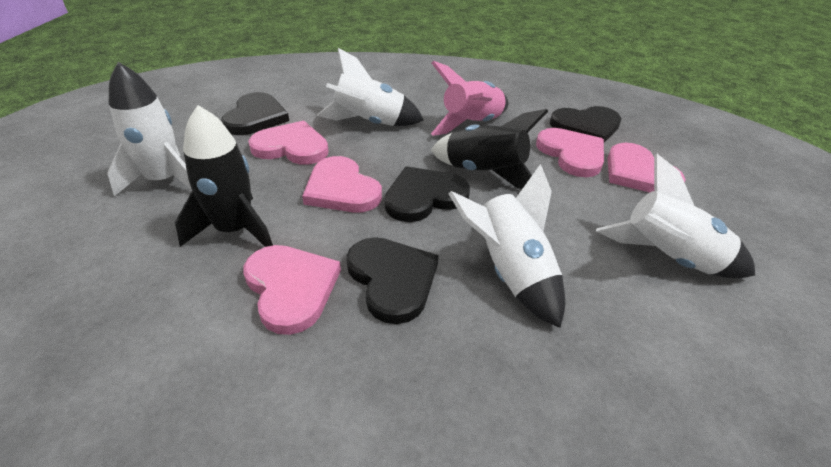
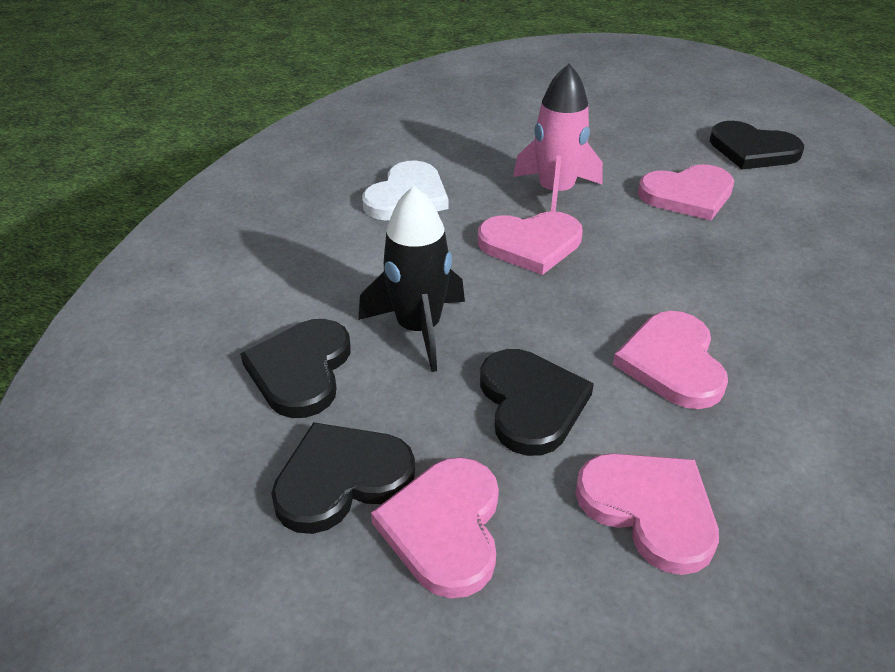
black rocket: 2 -> 1
white heart: 0 -> 1
white rocket: 4 -> 0

